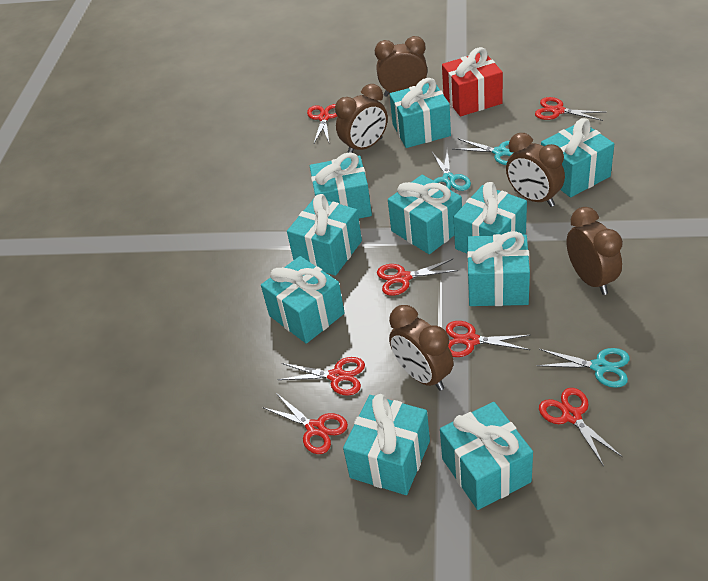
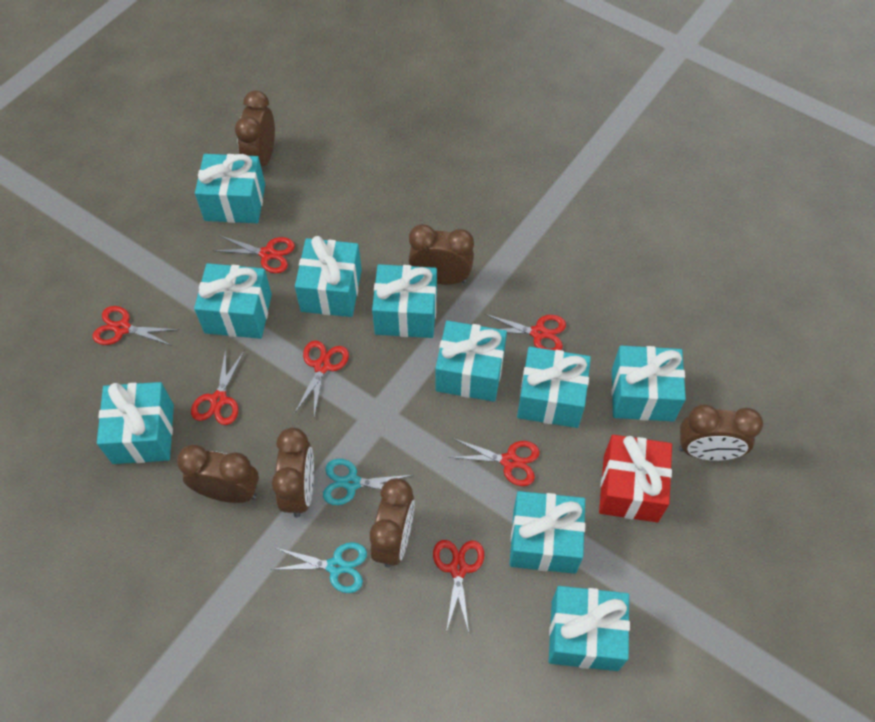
brown clock: 5 -> 6
turquoise scissors: 3 -> 2

